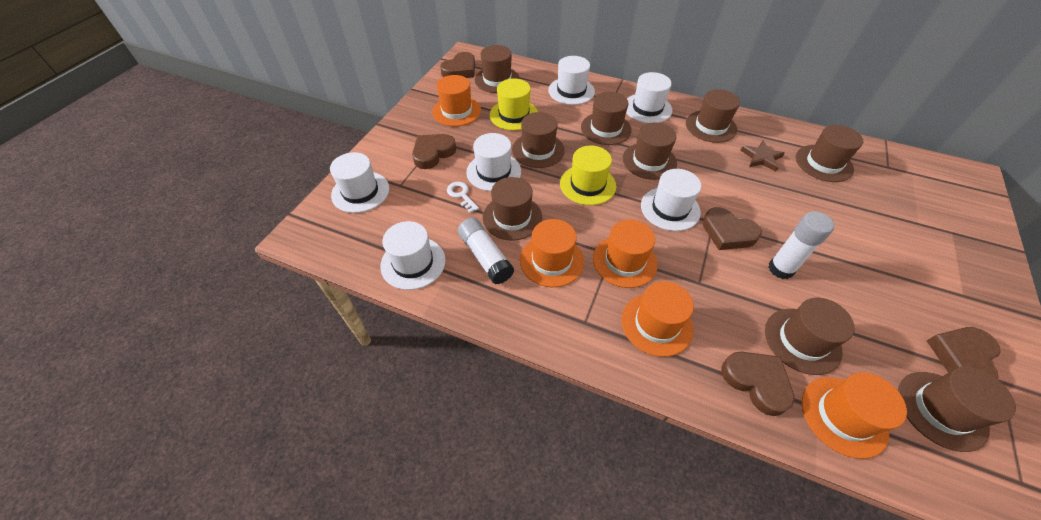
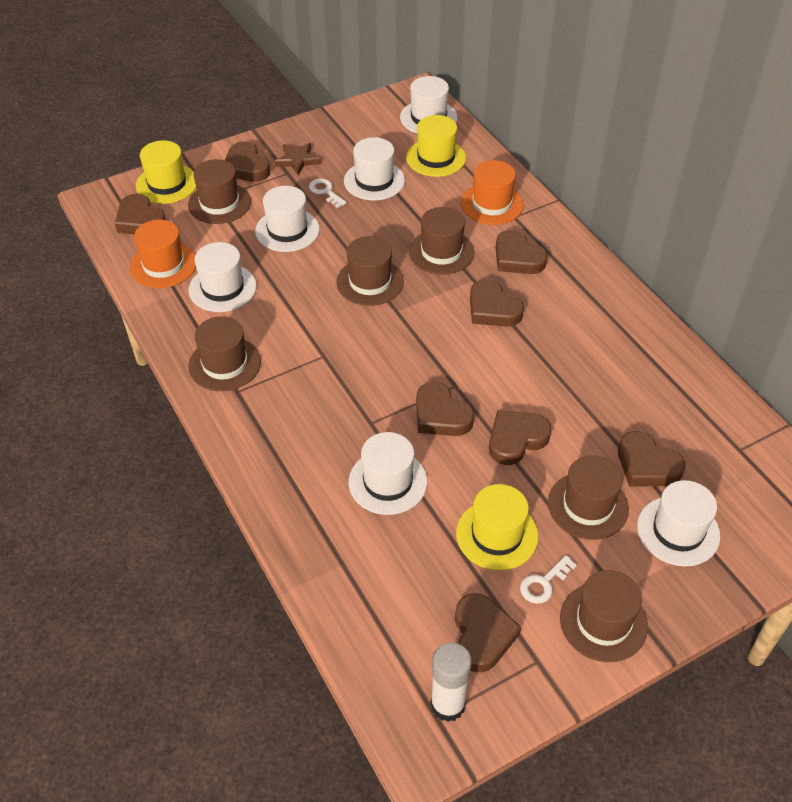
brown hat: 9 -> 6
brown heart: 5 -> 8
orange hat: 5 -> 2
white glue stick: 2 -> 1
white key: 1 -> 2
yellow hat: 2 -> 3

